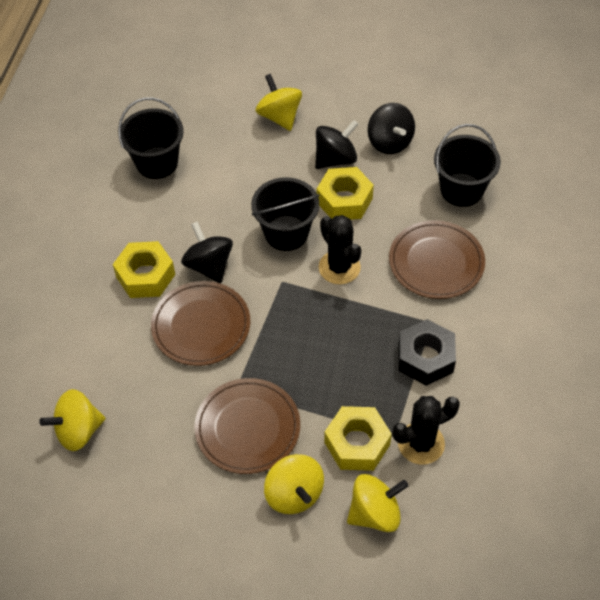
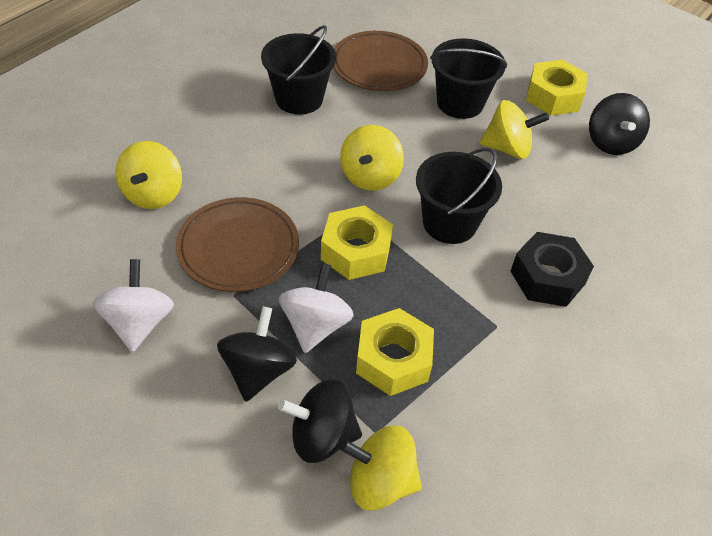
black cactus: 2 -> 0
brown plate: 3 -> 2
white spinning top: 0 -> 2

